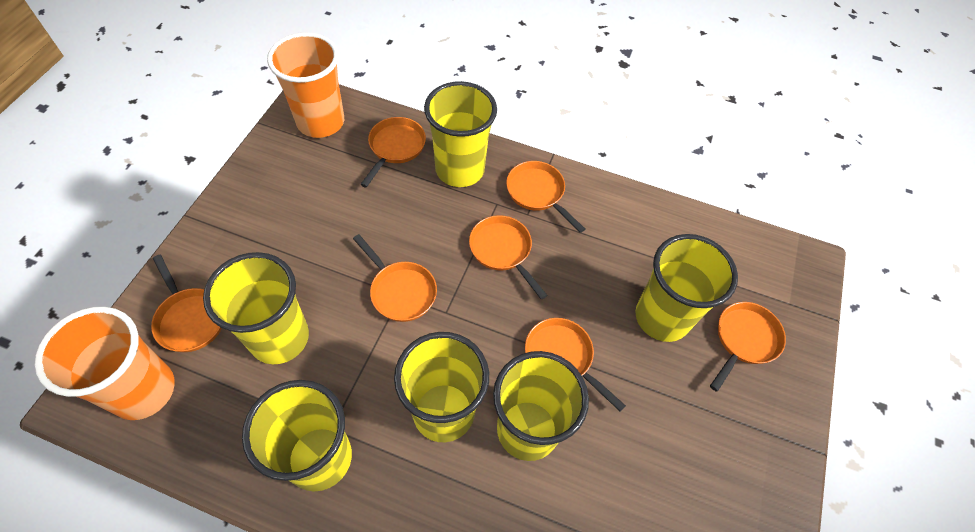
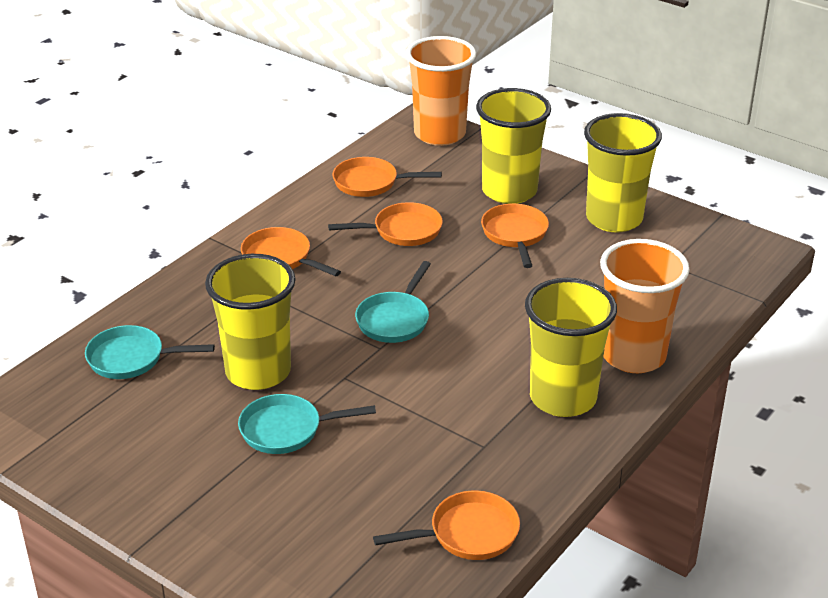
orange pan: 7 -> 5
turquoise pan: 0 -> 3
yellow cup: 6 -> 4

